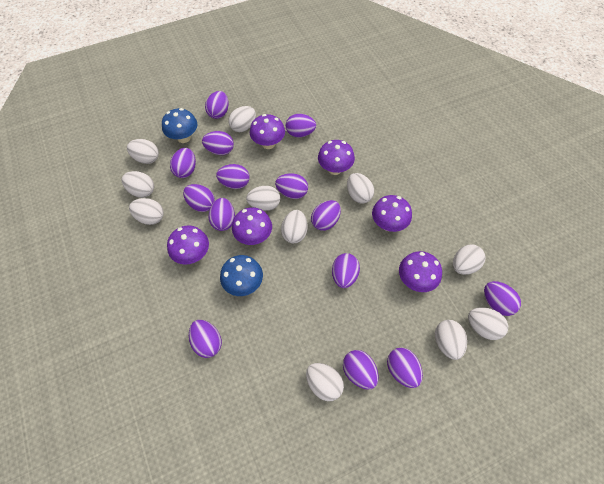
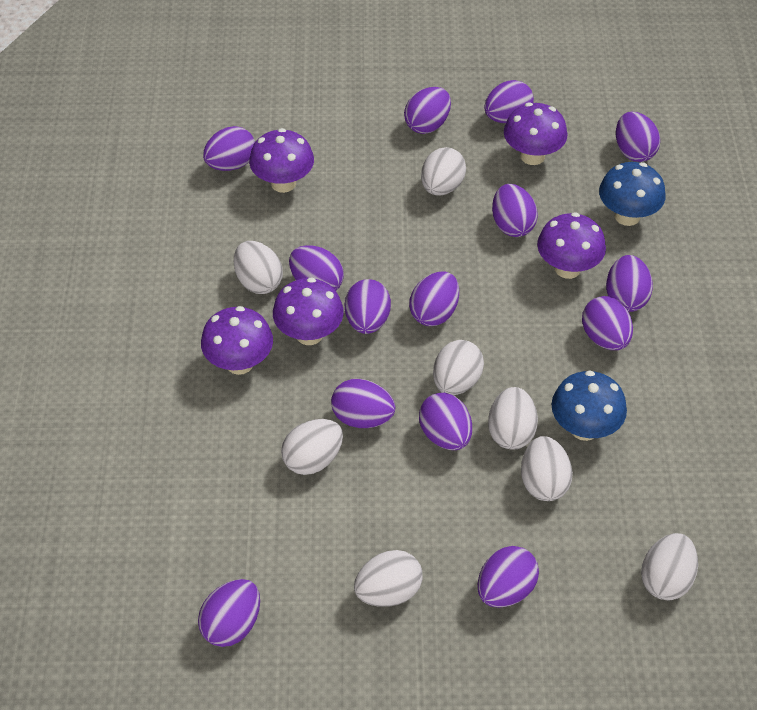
purple mushroom: 6 -> 5
white egg: 11 -> 8

